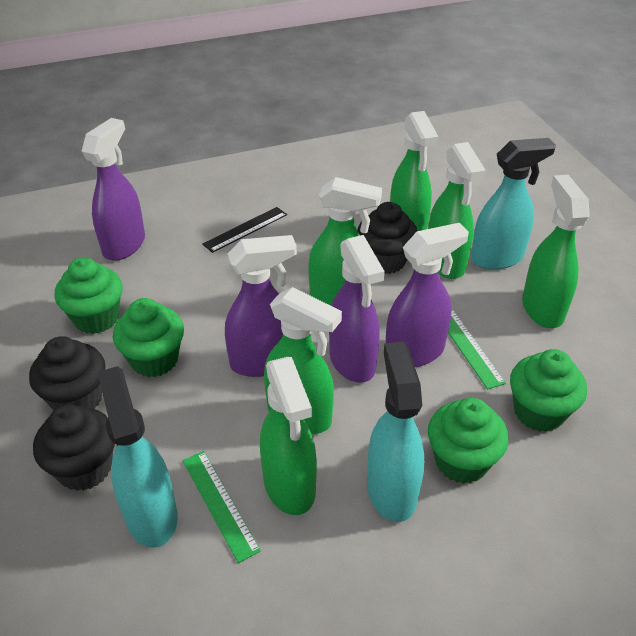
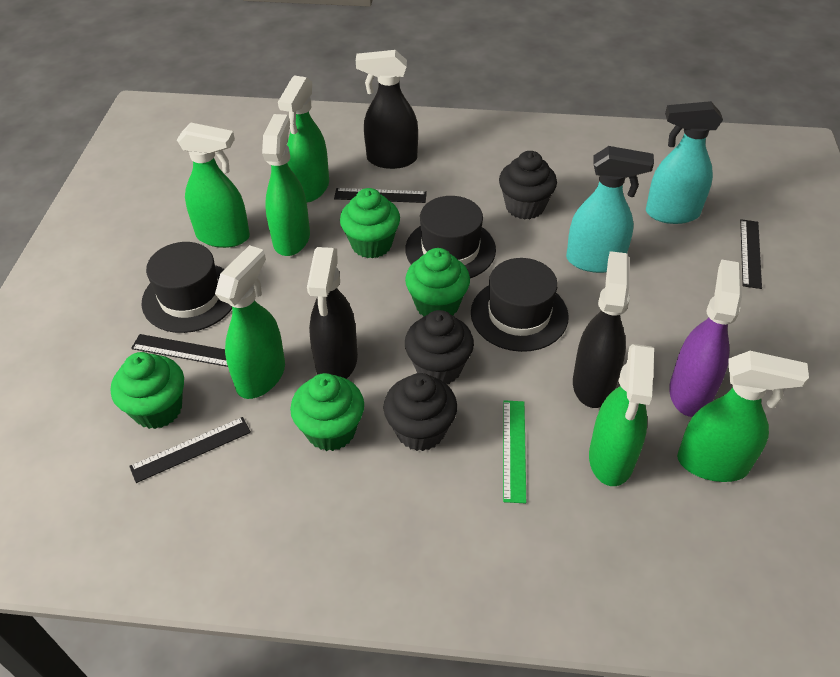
black hat: 0 -> 3
black ruler: 1 -> 4
black spray bottle: 0 -> 3
green ruler: 2 -> 1
purple spray bottle: 4 -> 1
turquoise spray bottle: 3 -> 2

